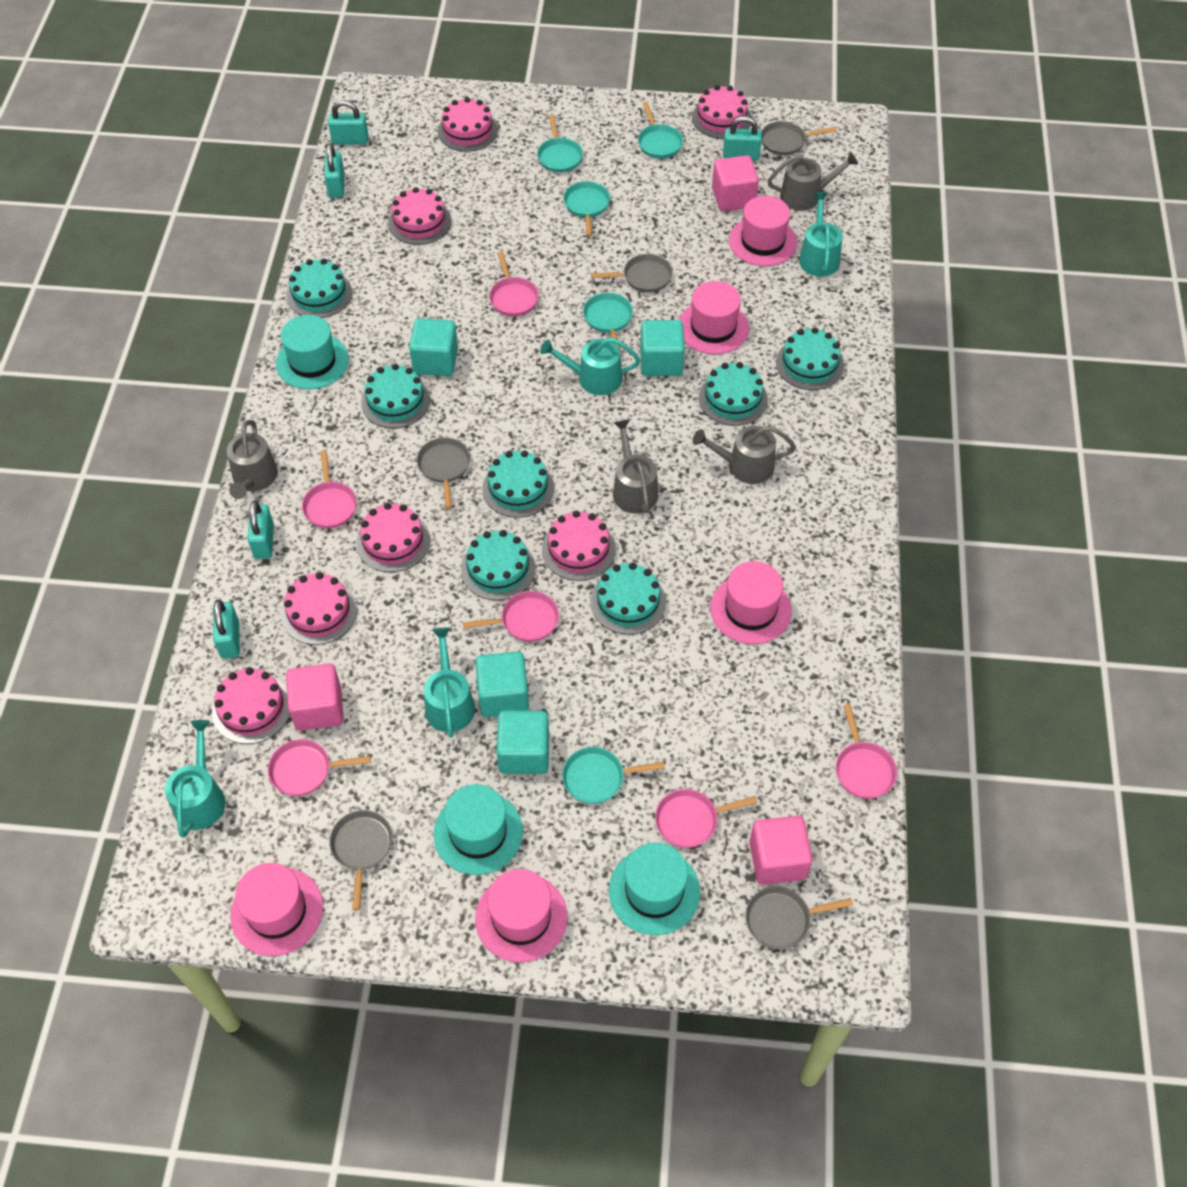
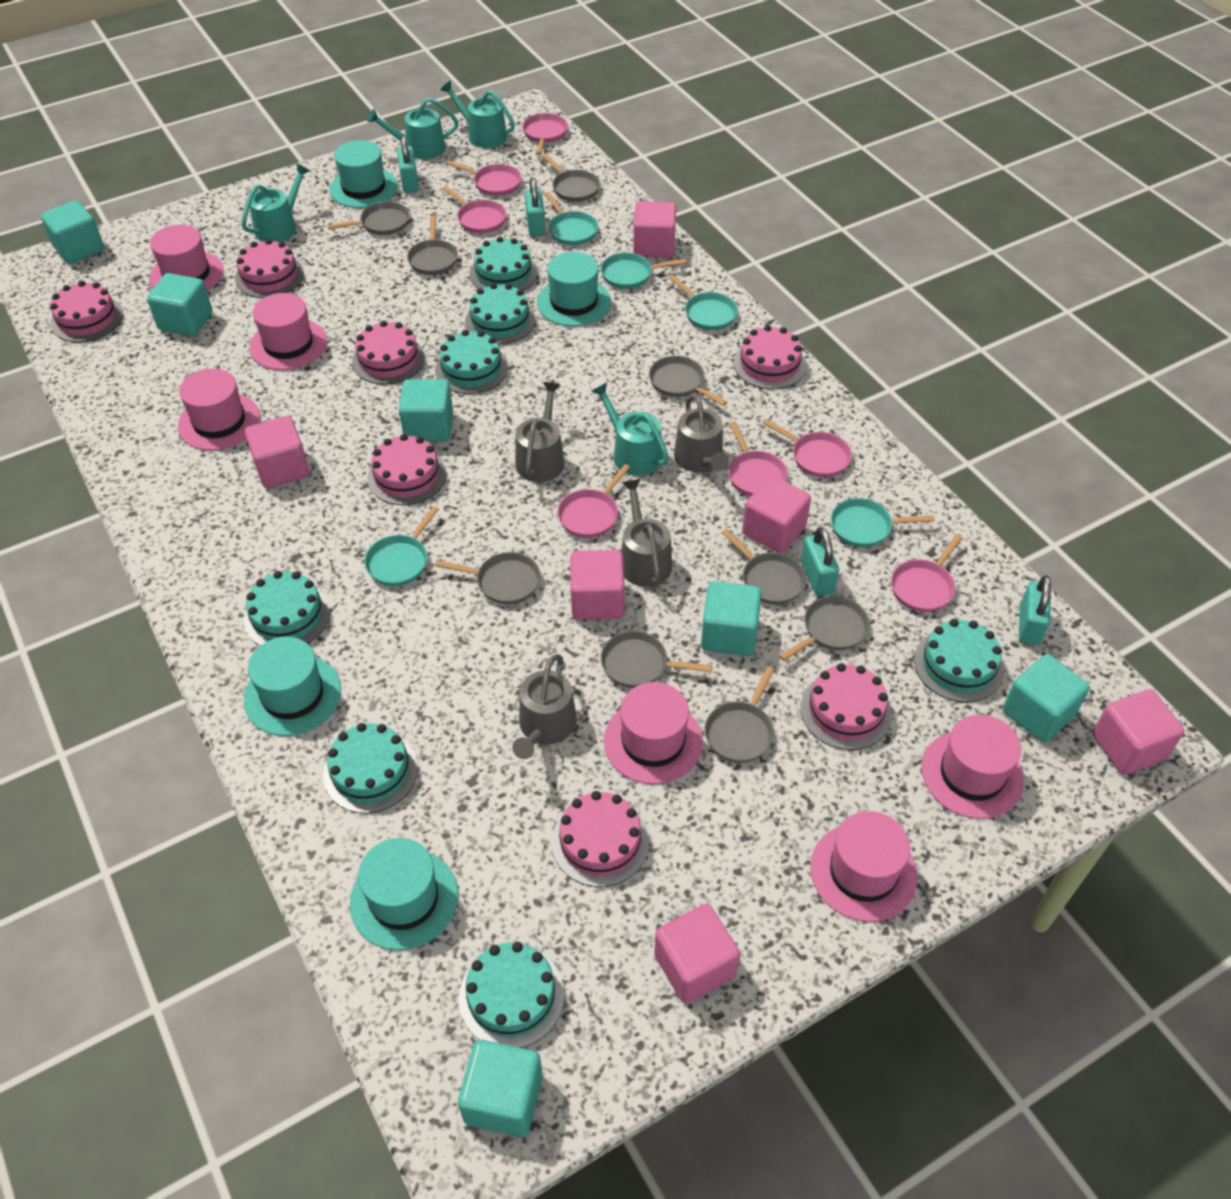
grey pan: 5 -> 9
pink cube: 3 -> 6
pink hat: 5 -> 6
pink pan: 6 -> 7
turquoise cube: 4 -> 6
turquoise hat: 3 -> 4
turquoise padlock: 5 -> 4

